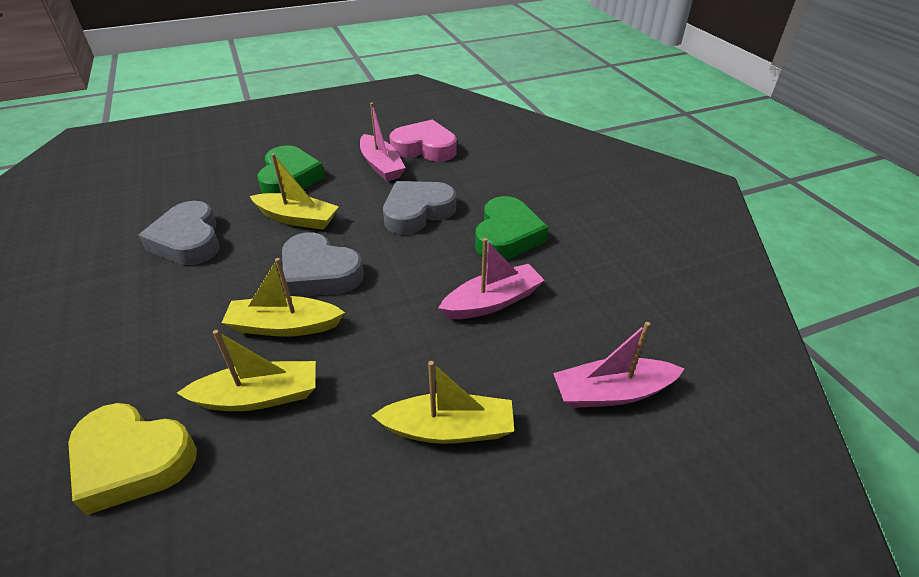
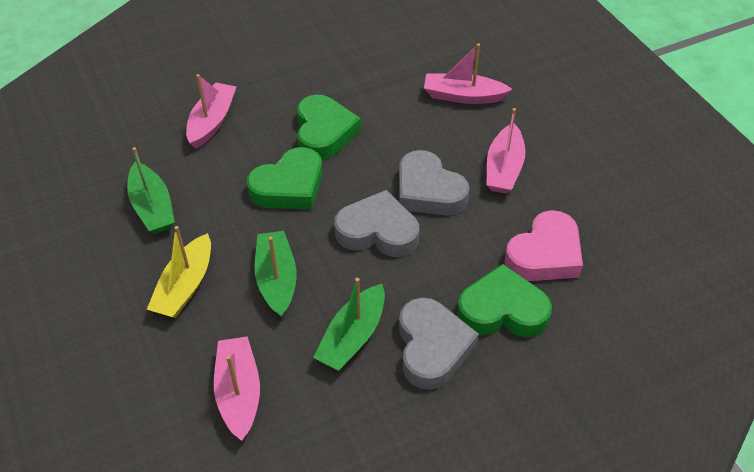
green boat: 0 -> 3
green heart: 2 -> 3
pink boat: 3 -> 4
yellow boat: 4 -> 1
yellow heart: 1 -> 0

